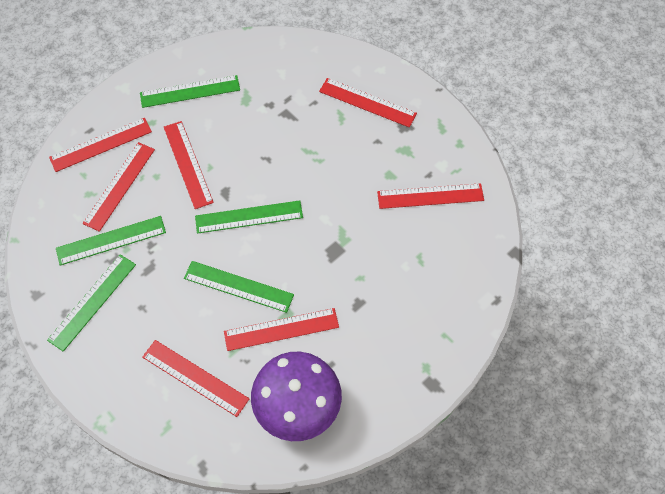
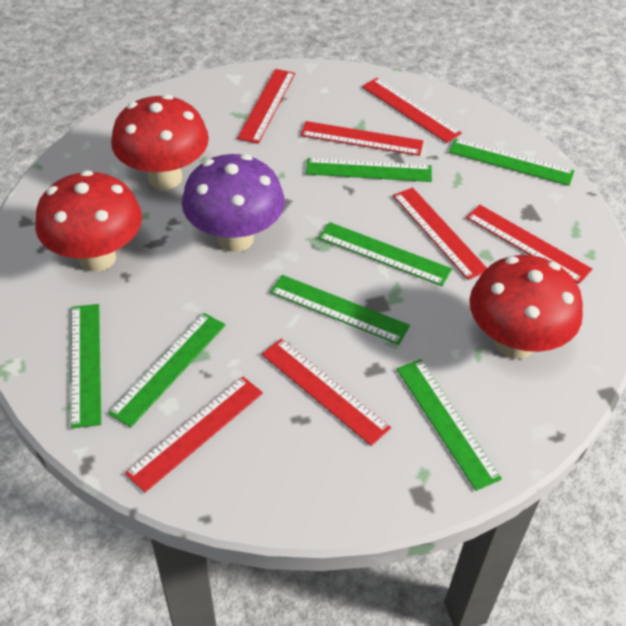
green ruler: 5 -> 7
red mushroom: 0 -> 3

